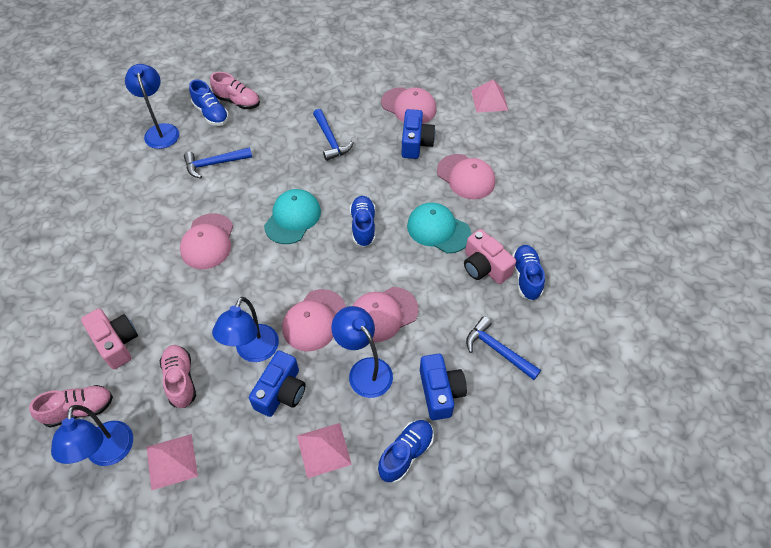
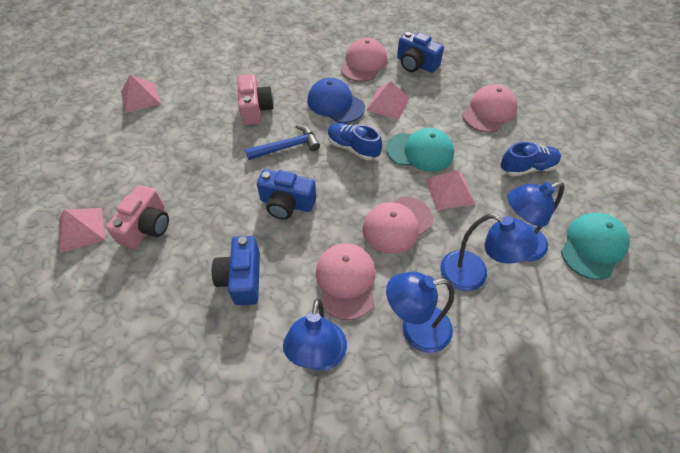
blue cap: 0 -> 1
blue hammer: 3 -> 1
blue shoe: 4 -> 2
pink cap: 5 -> 4
pink pyramid: 3 -> 4
pink shoe: 3 -> 0

